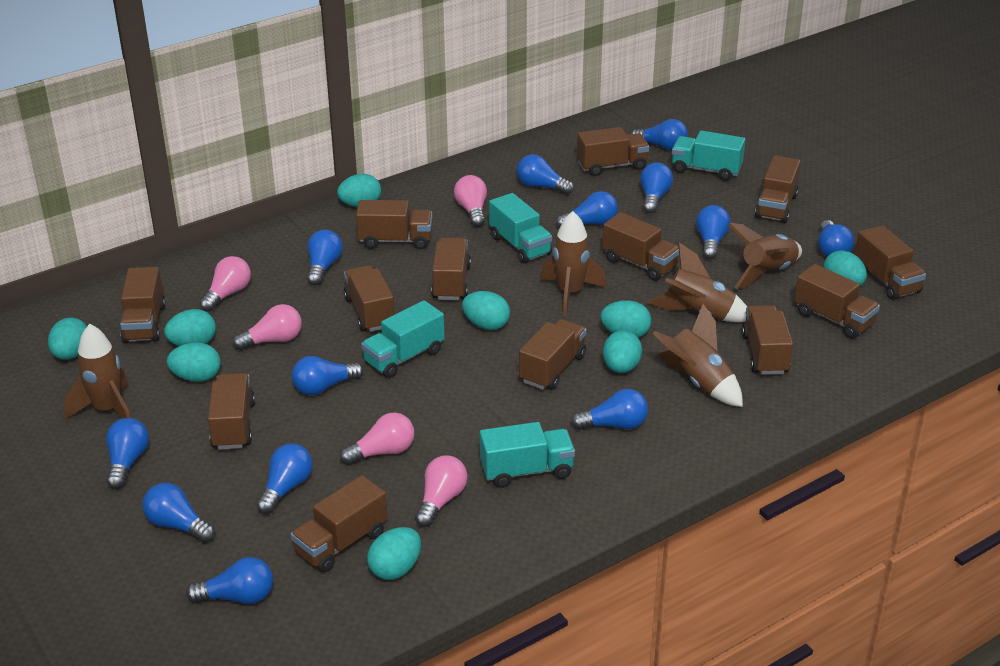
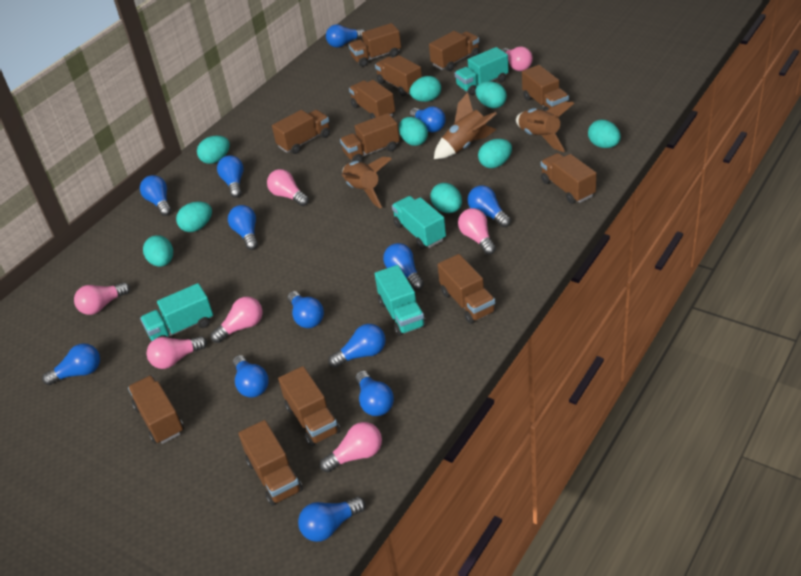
brown rocket: 5 -> 3
brown truck: 13 -> 12
pink light bulb: 5 -> 7

